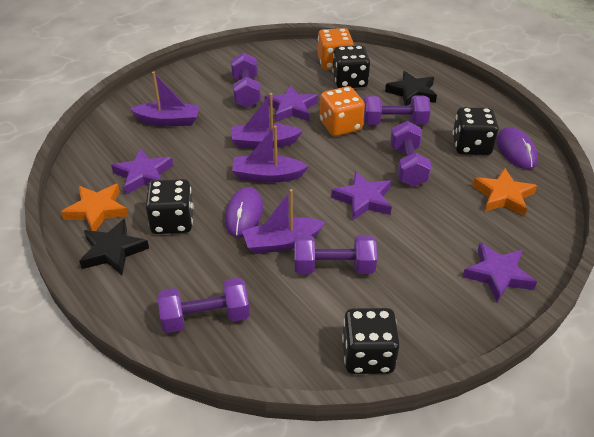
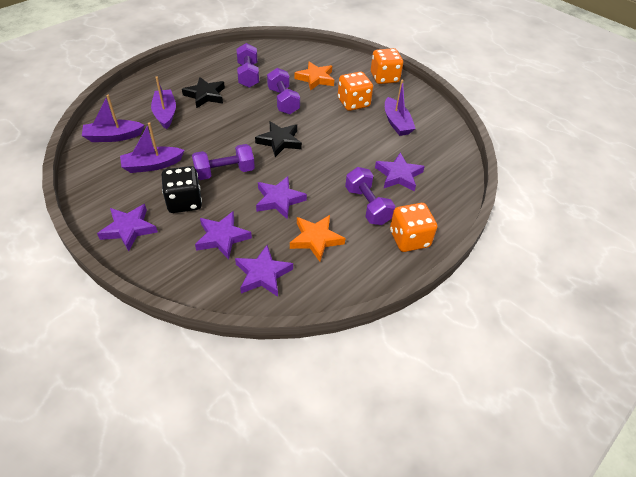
black dice: 4 -> 1
orange dice: 2 -> 3
purple dumbbell: 5 -> 4
purple mouse: 2 -> 0
purple star: 4 -> 5

